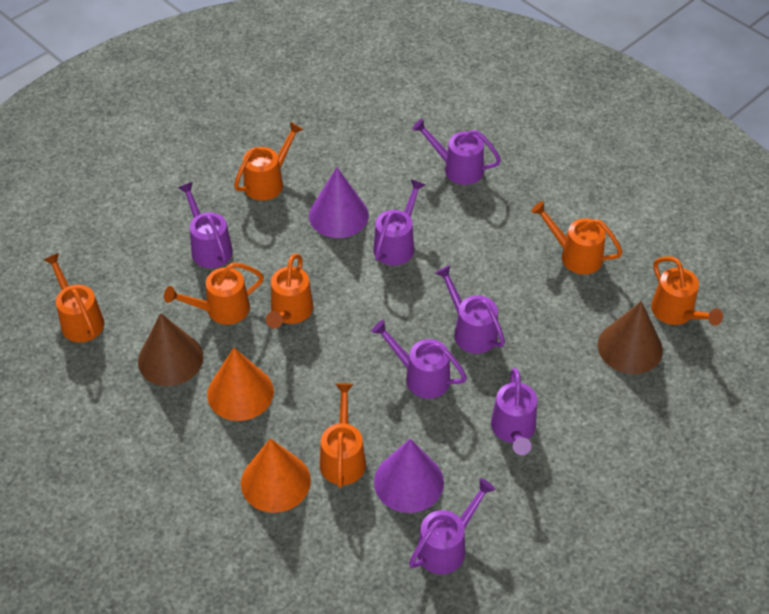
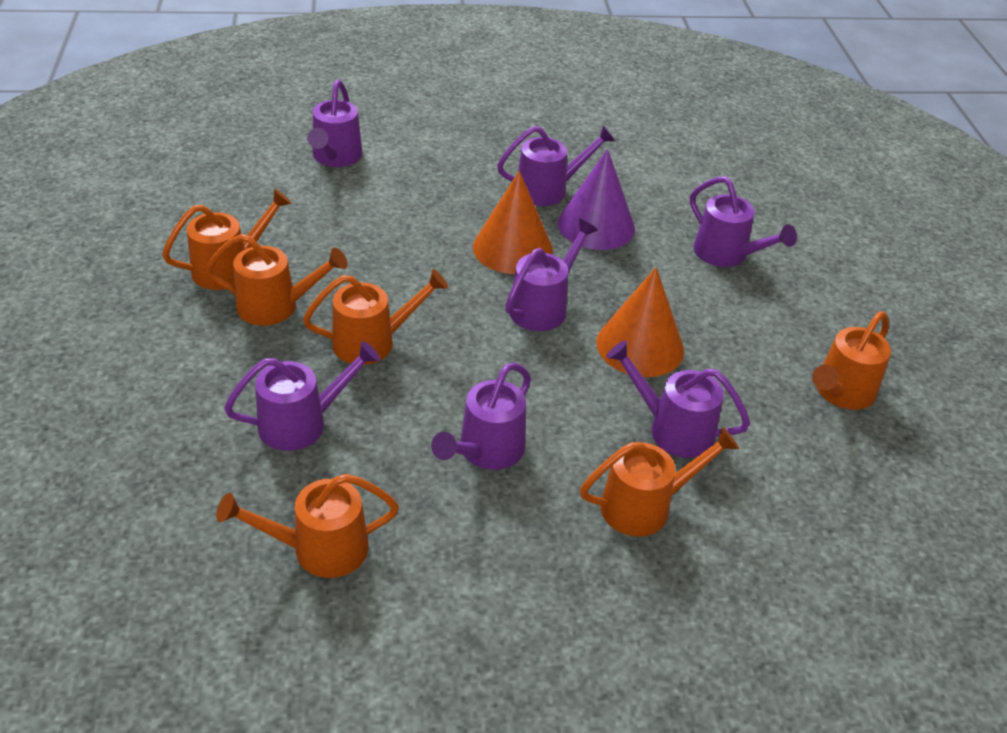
brown cone: 2 -> 0
orange watering can: 7 -> 6
purple cone: 2 -> 1

